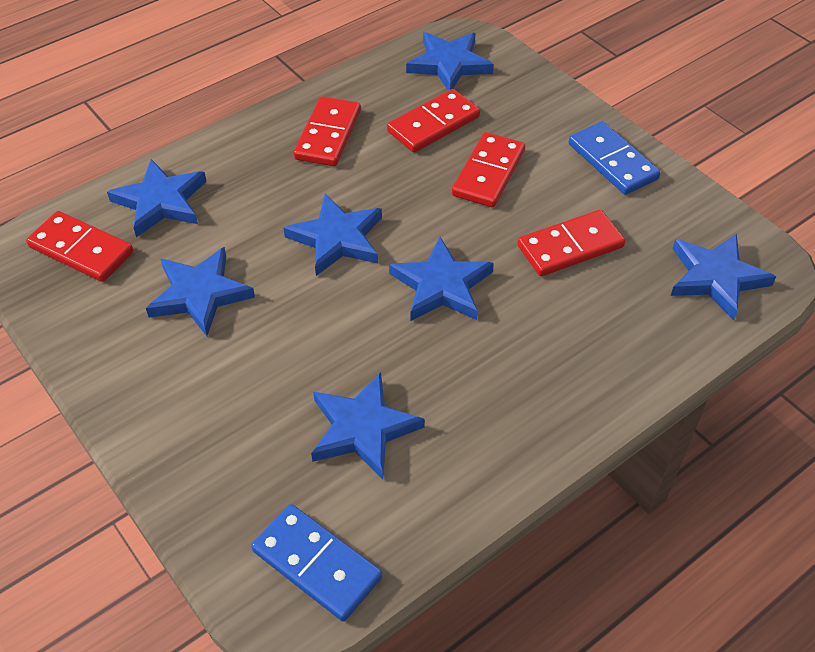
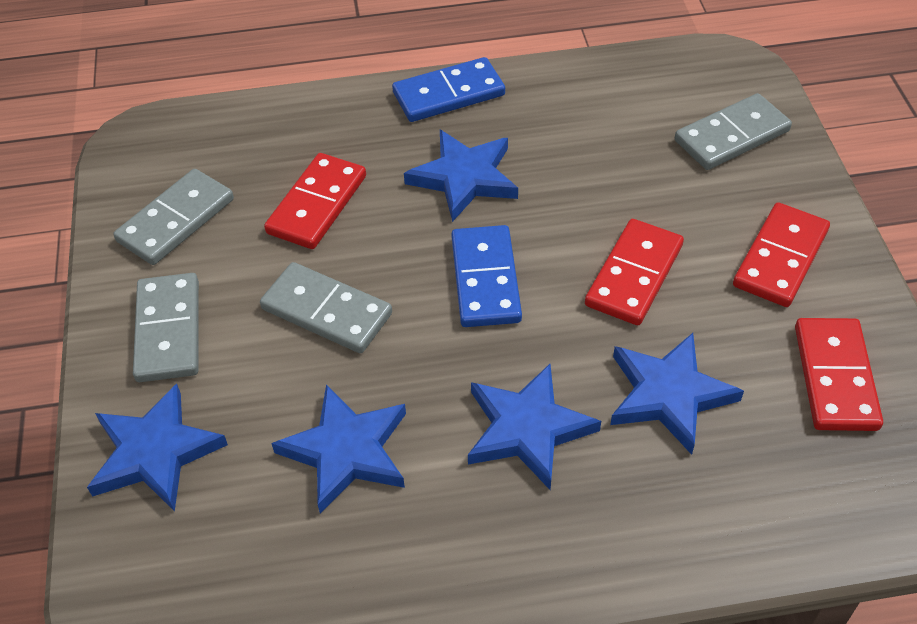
blue star: 7 -> 5
grey domino: 0 -> 4
red domino: 5 -> 4

